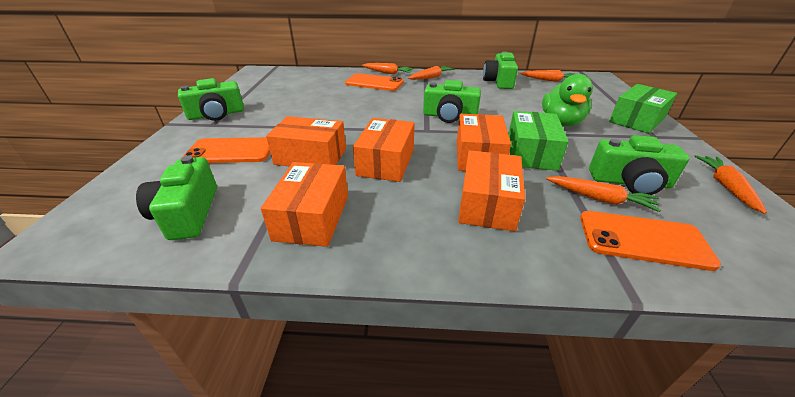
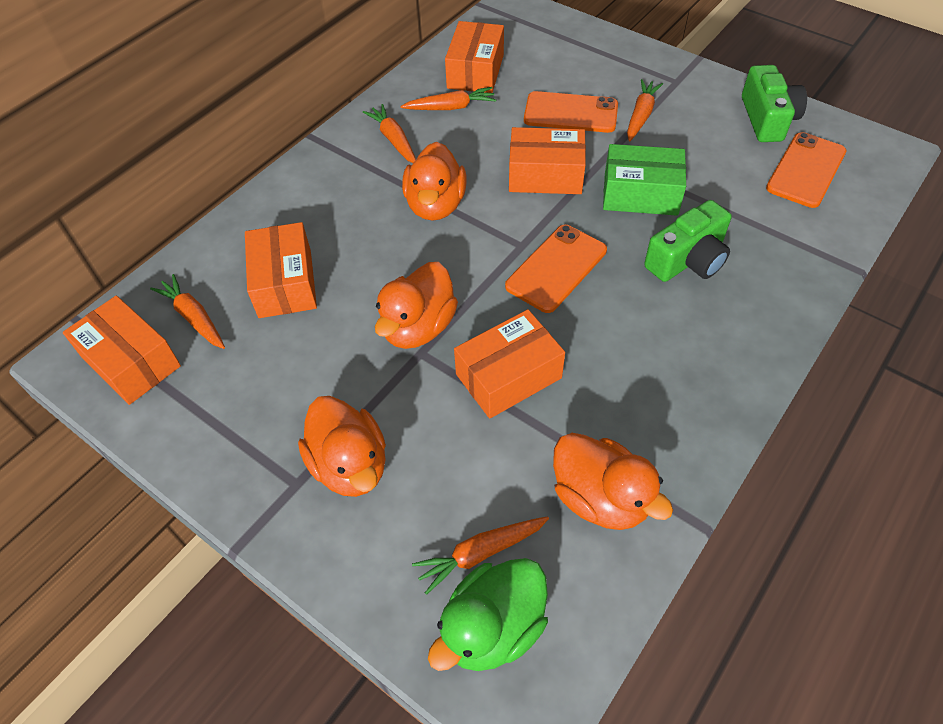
green box: 2 -> 1
green camera: 5 -> 2
orange duck: 0 -> 4

